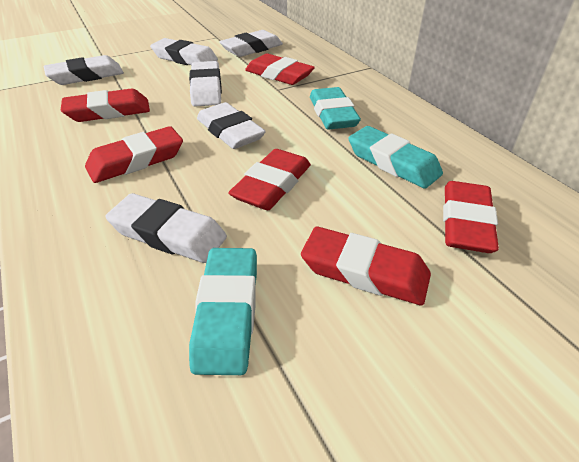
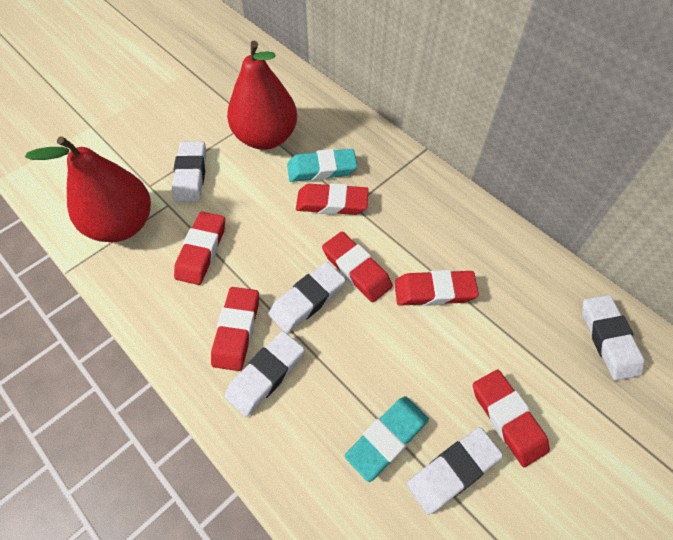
red pear: 0 -> 2
turquoise eraser: 3 -> 2
white eraser: 6 -> 5

